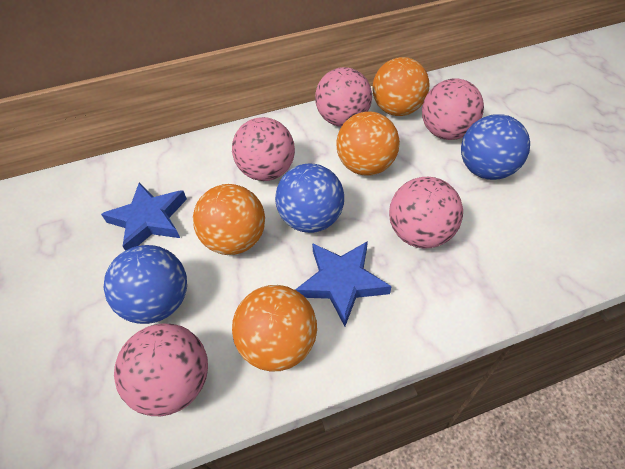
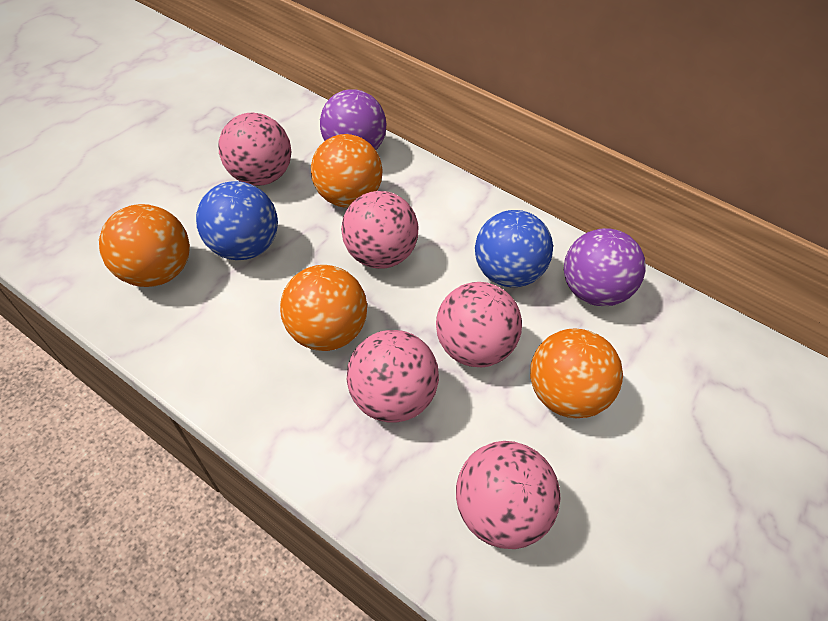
blue ball: 3 -> 2
blue star: 2 -> 0
purple ball: 0 -> 2

